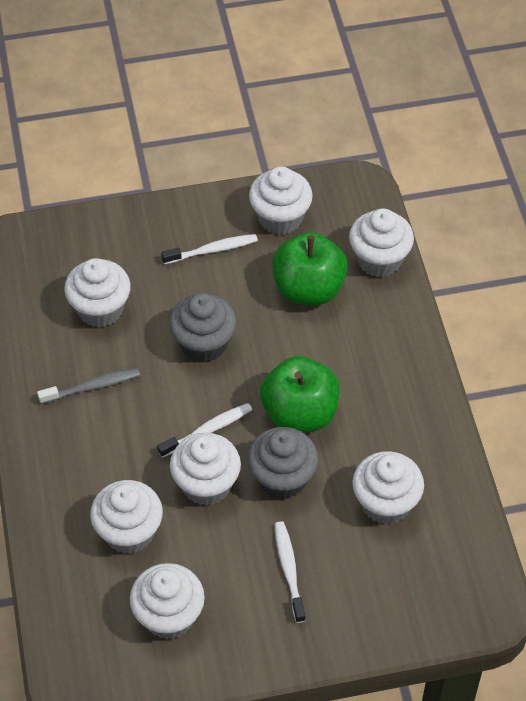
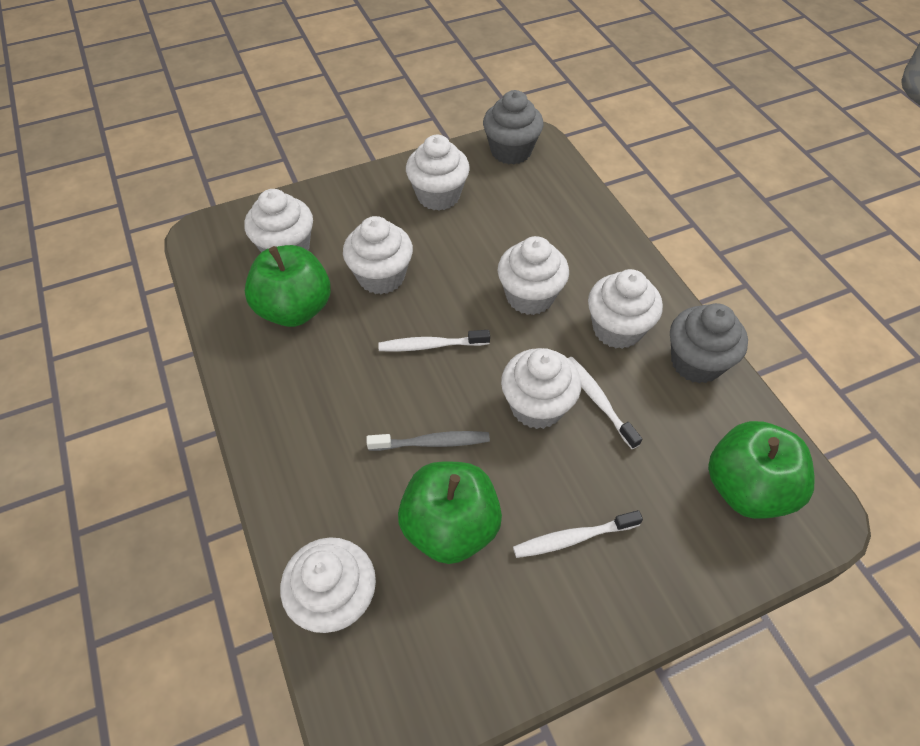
green apple: 2 -> 3

